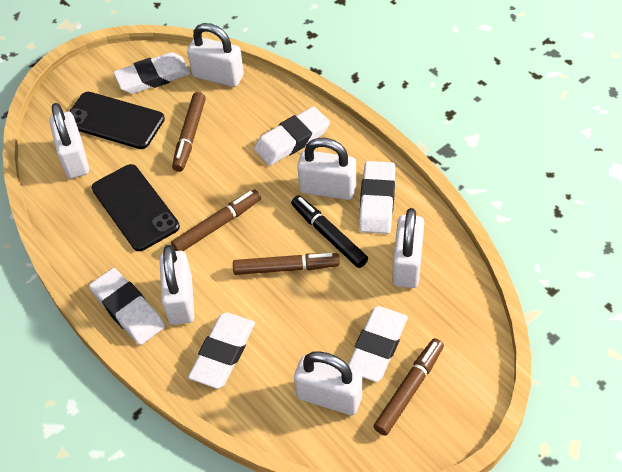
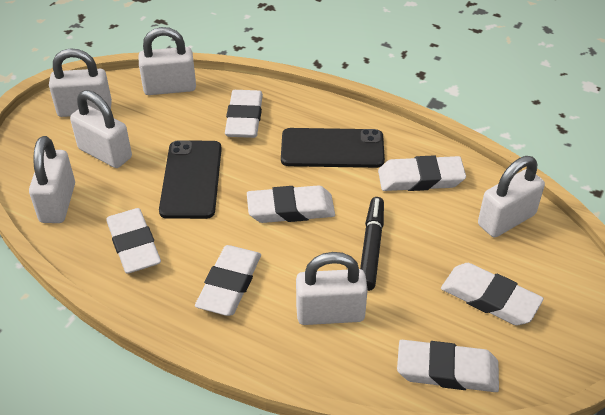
brown marker: 4 -> 0
white eraser: 6 -> 7

